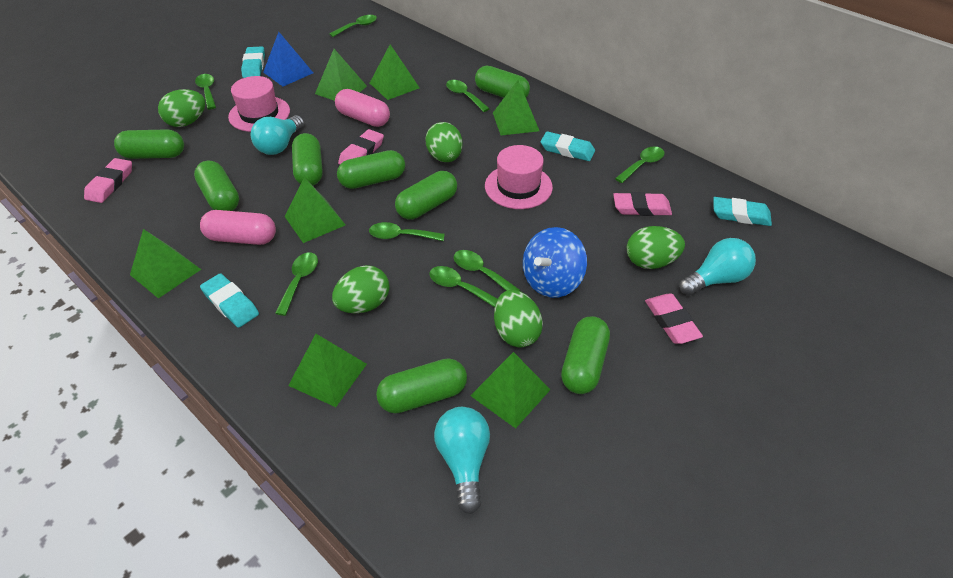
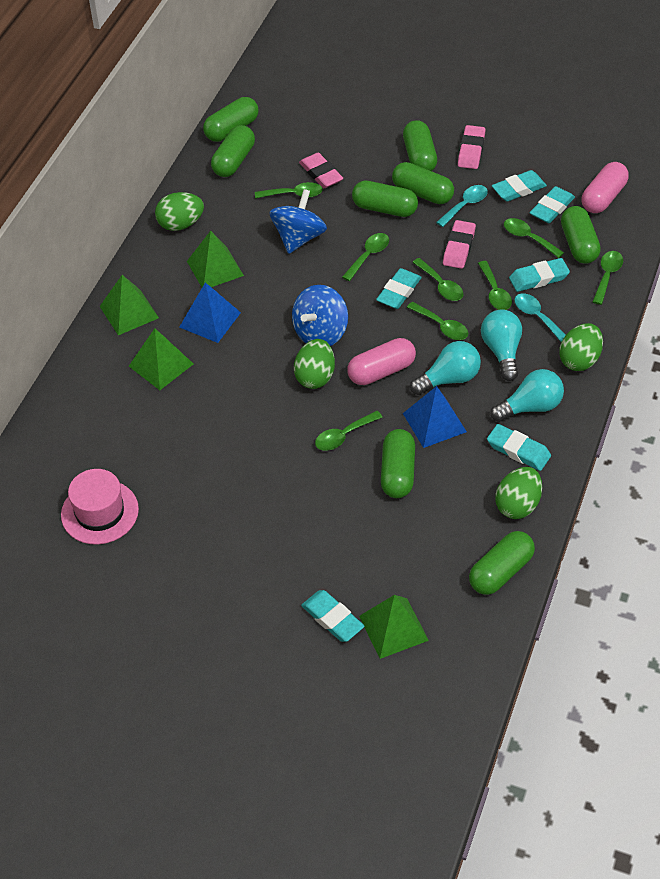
blue pyramid: 1 -> 2
blue spinning top: 1 -> 2
green egg: 5 -> 4
green pyramid: 7 -> 4
pink eraser: 4 -> 3
pink hat: 2 -> 1
turquoise eraser: 4 -> 6
turquoise spoon: 0 -> 2

